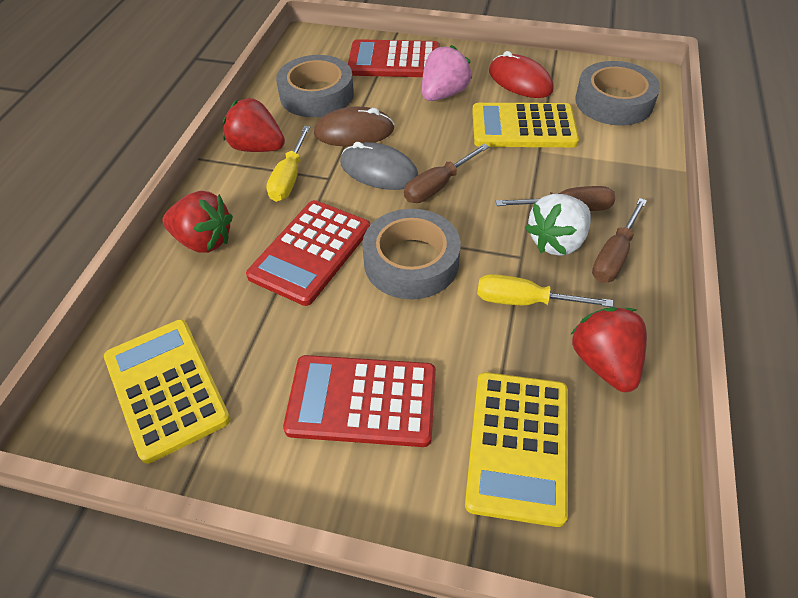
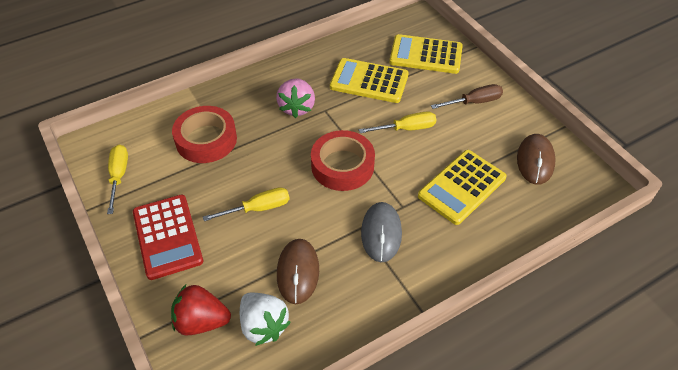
brown mouse: 1 -> 2
brown screwdriver: 3 -> 1
grey tape: 3 -> 0
red calculator: 3 -> 1
red mouse: 1 -> 0
red strawberry: 3 -> 1
red tape: 0 -> 2
yellow screwdriver: 2 -> 3

